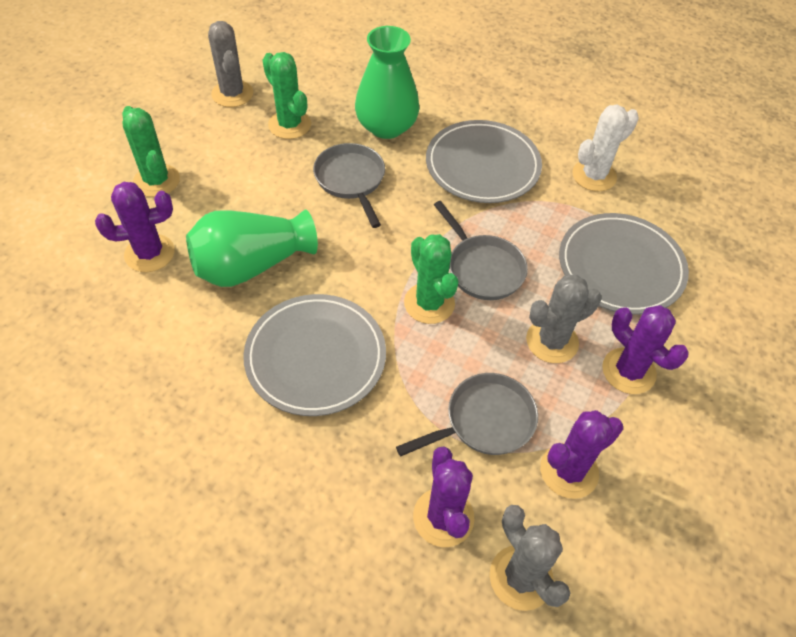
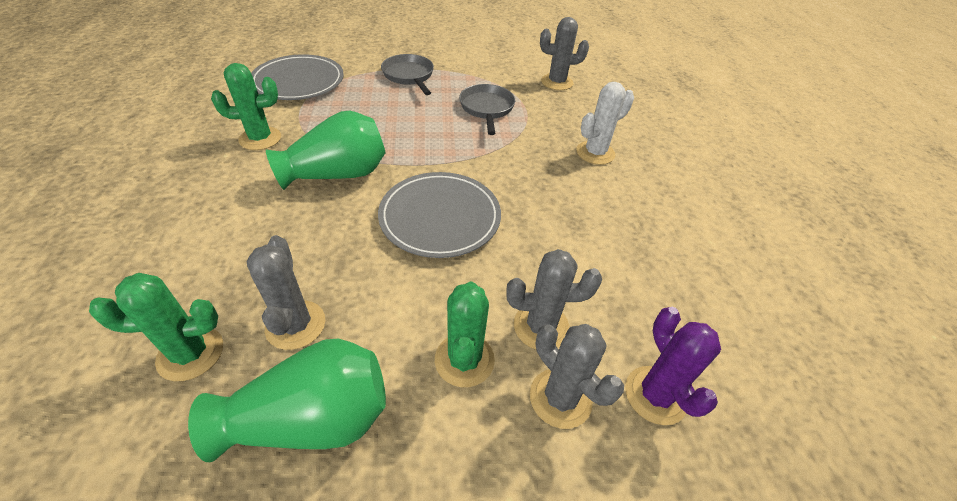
grey cactus: 3 -> 4
grey pan: 3 -> 2
grey plate: 3 -> 2
purple cactus: 4 -> 1

